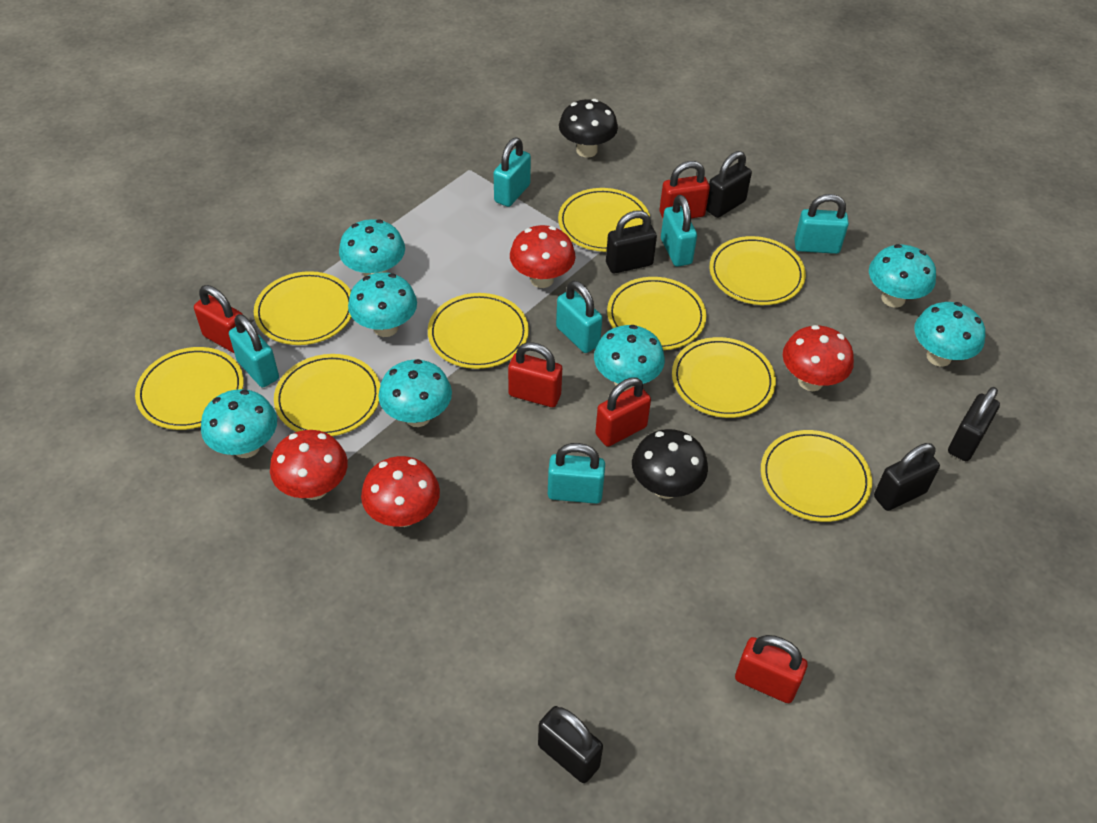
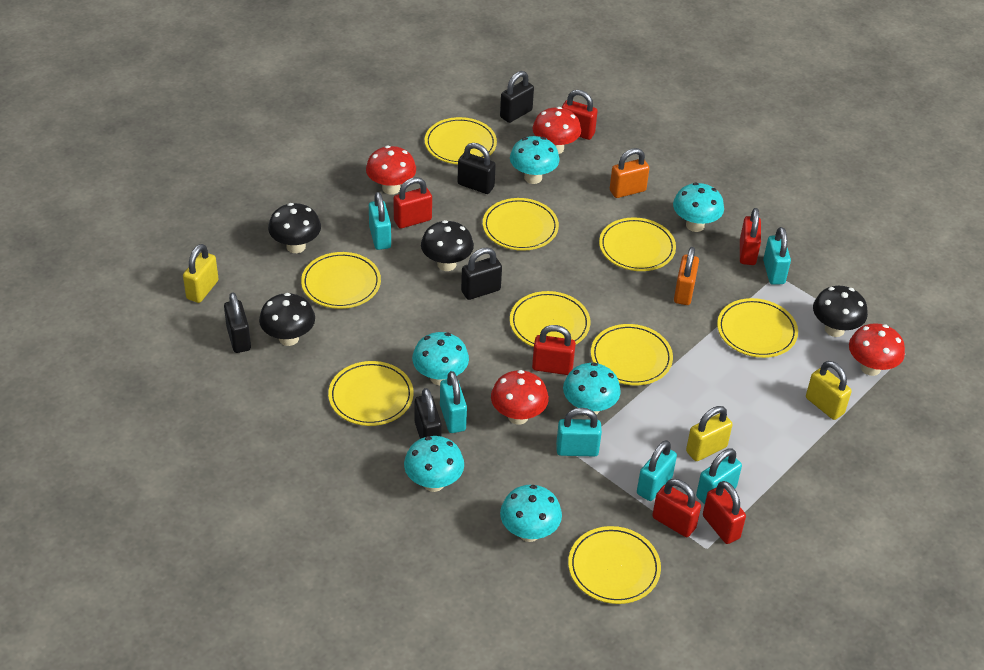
black mushroom: 2 -> 4
orange padlock: 0 -> 2
red padlock: 5 -> 6
turquoise mushroom: 7 -> 6
yellow padlock: 0 -> 3

